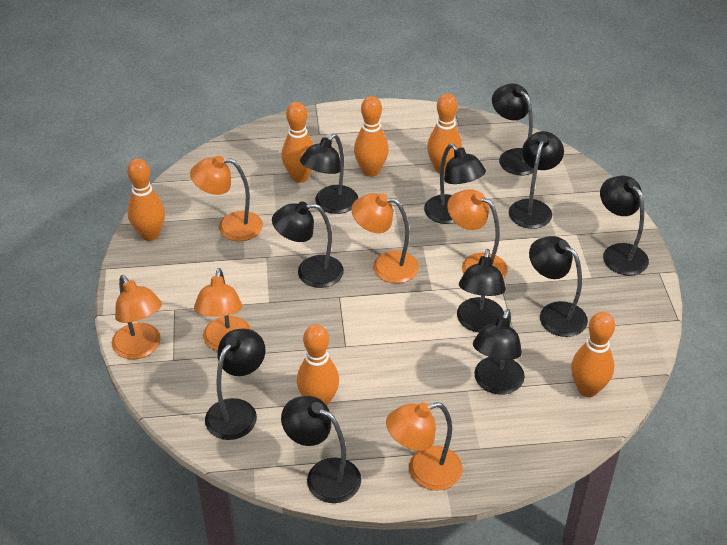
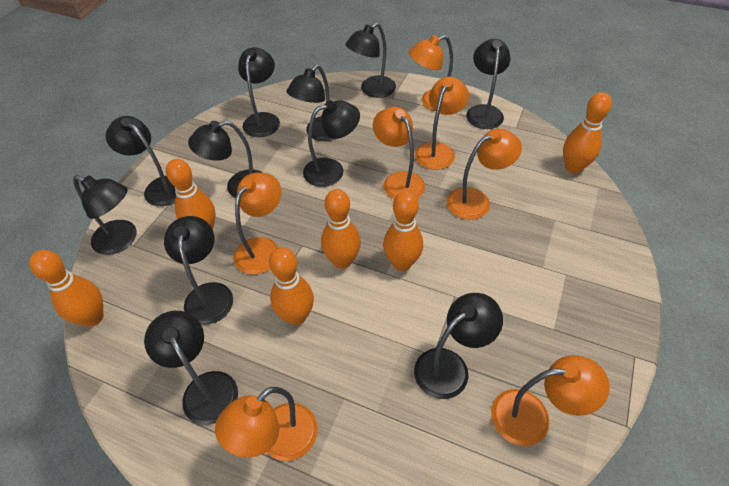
orange lamp: 6 -> 7

